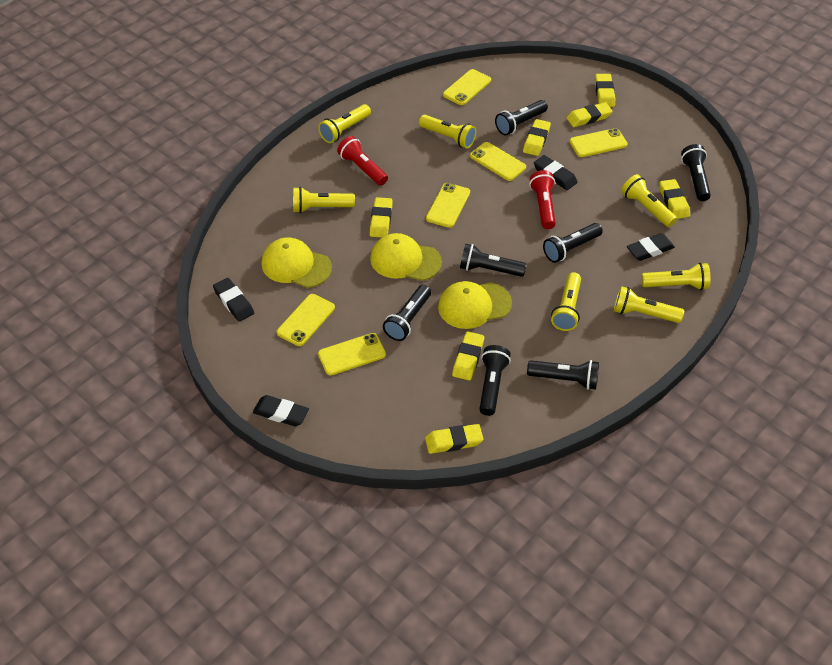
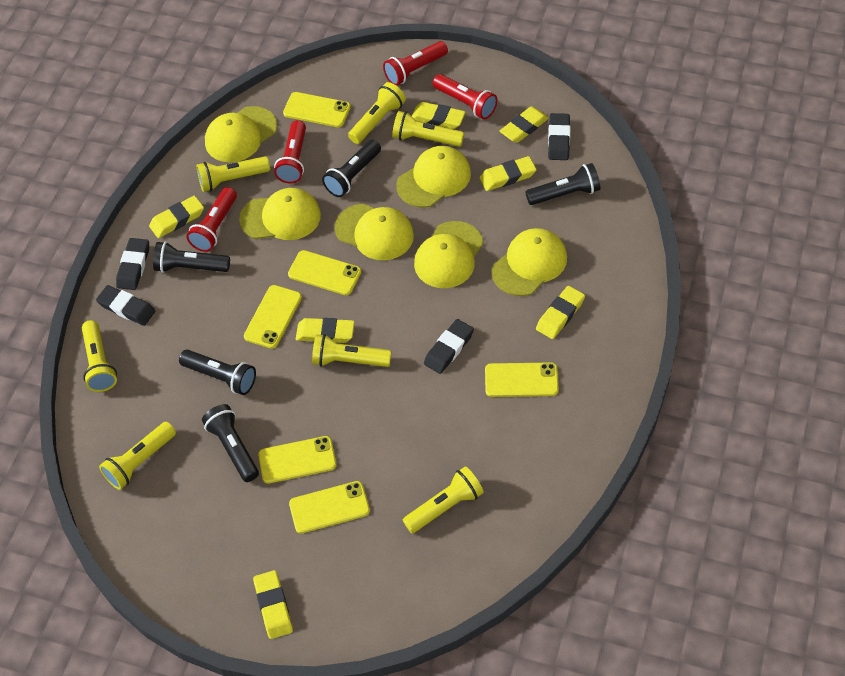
black flashlight: 7 -> 5
red flashlight: 2 -> 4
yellow cap: 3 -> 6

